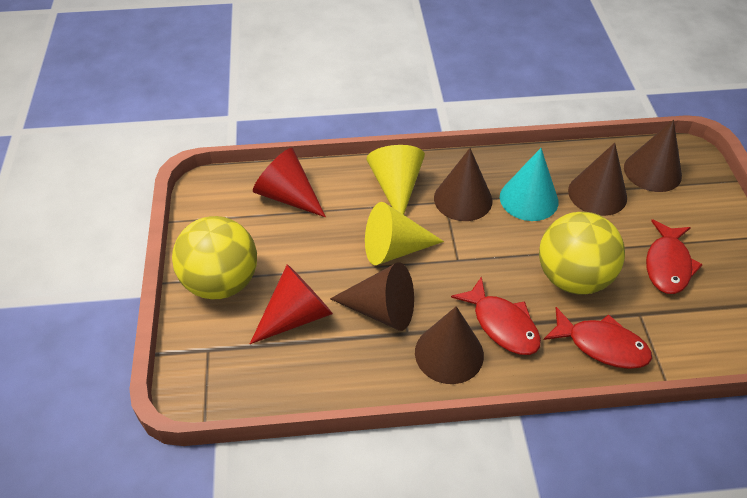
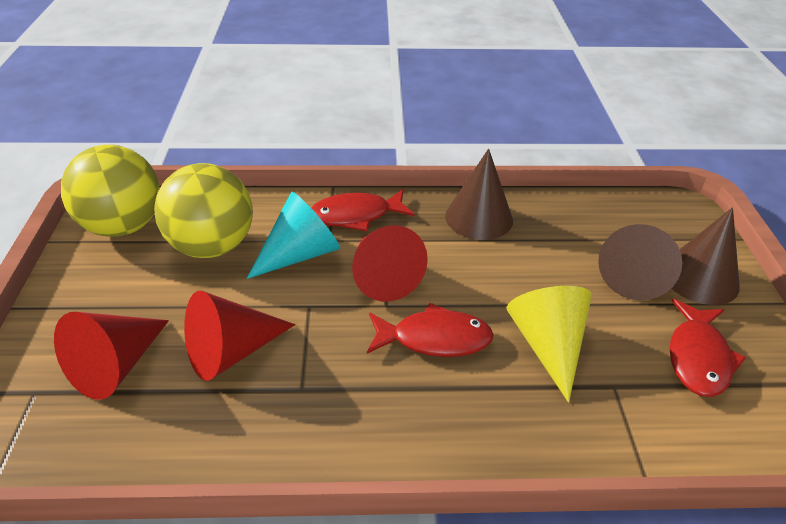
brown cone: 5 -> 3
red cone: 2 -> 3
yellow cone: 2 -> 1

